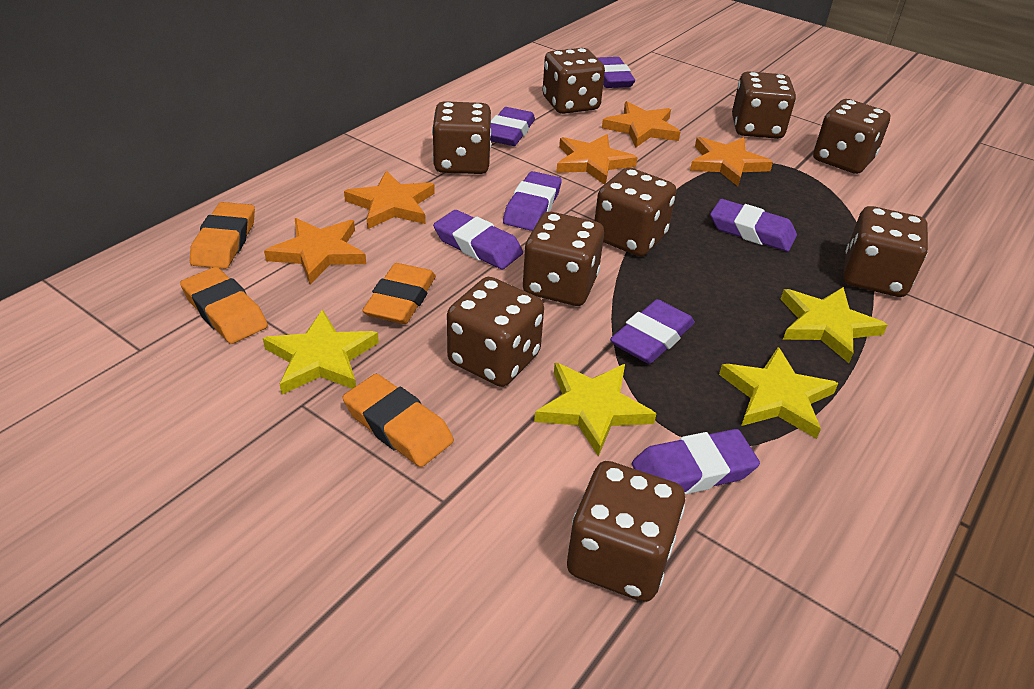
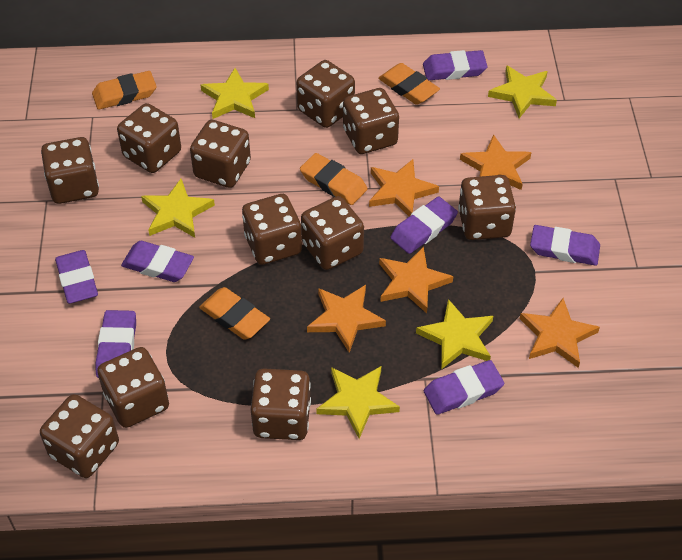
brown dice: 9 -> 11
yellow star: 4 -> 5

